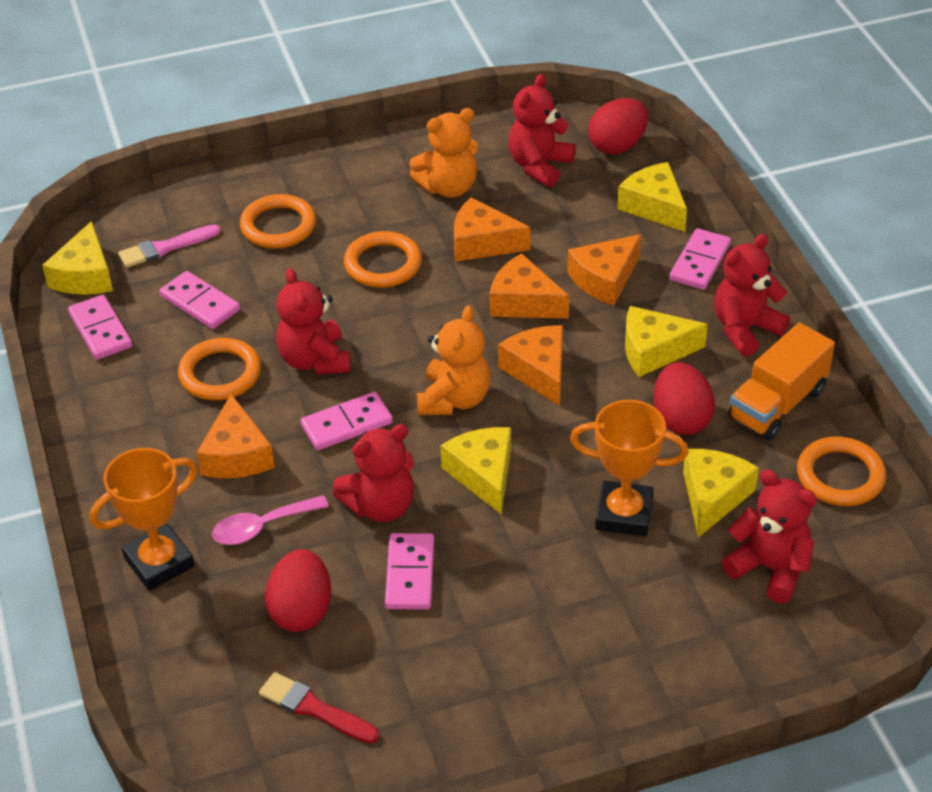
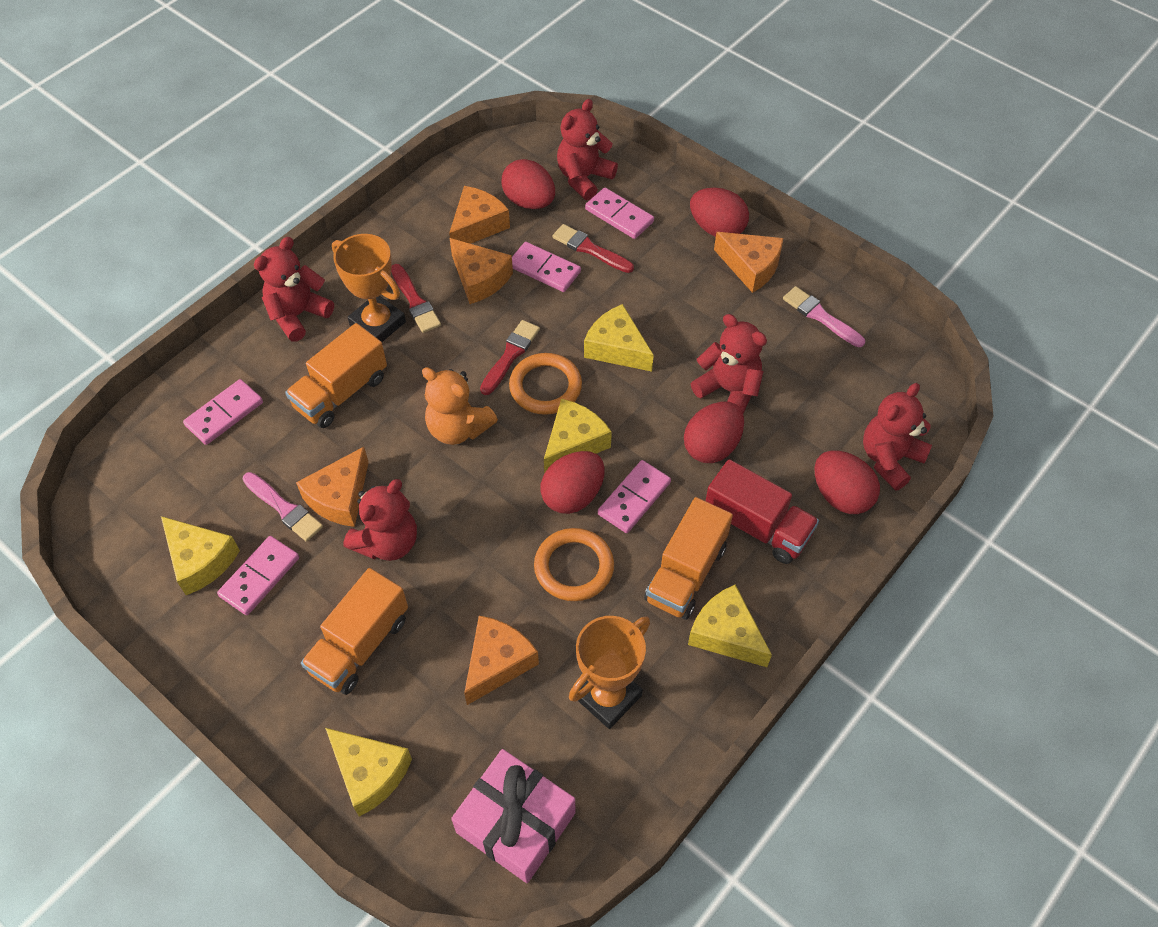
orange ring: 4 -> 2
orange teddy bear: 2 -> 1
orange truck: 1 -> 3
pink brush: 1 -> 2
pink gift: 0 -> 1
pink spoon: 1 -> 0
red brush: 1 -> 3
red egg: 3 -> 5
red truck: 0 -> 1

